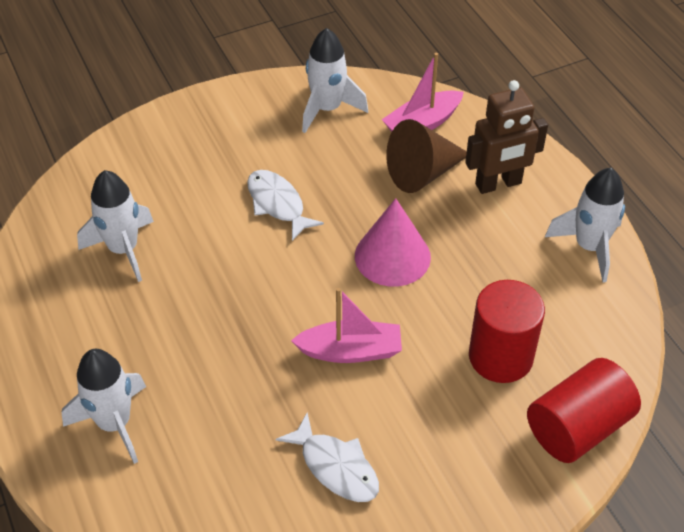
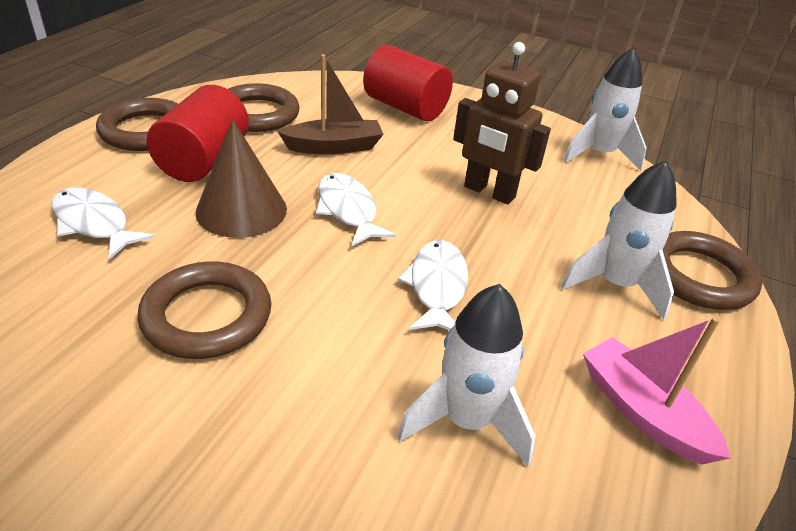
brown boat: 0 -> 1
brown ring: 0 -> 4
pink boat: 2 -> 1
pink cone: 1 -> 0
white fish: 2 -> 3
white rocket: 4 -> 3

